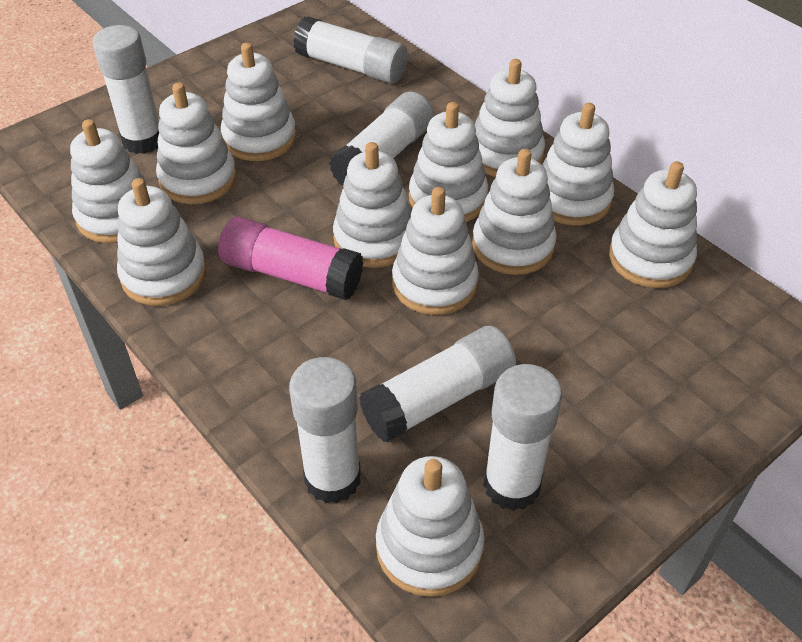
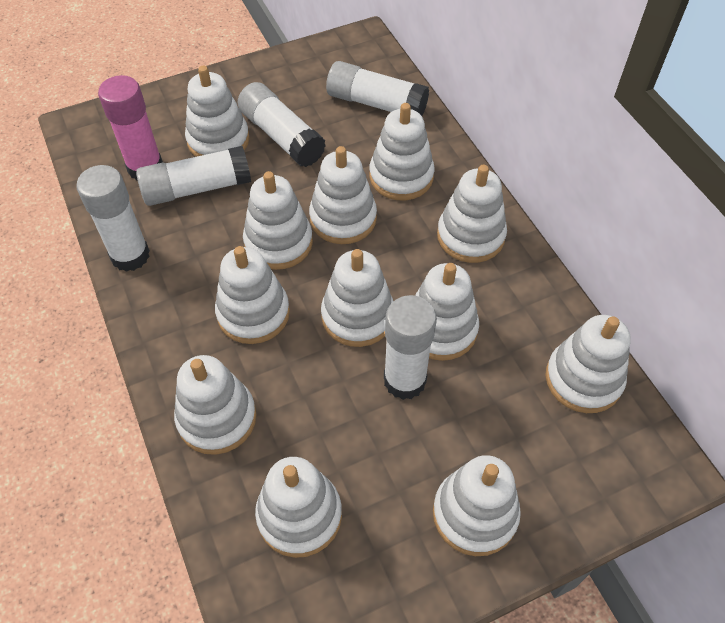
white glue stick: 6 -> 5

